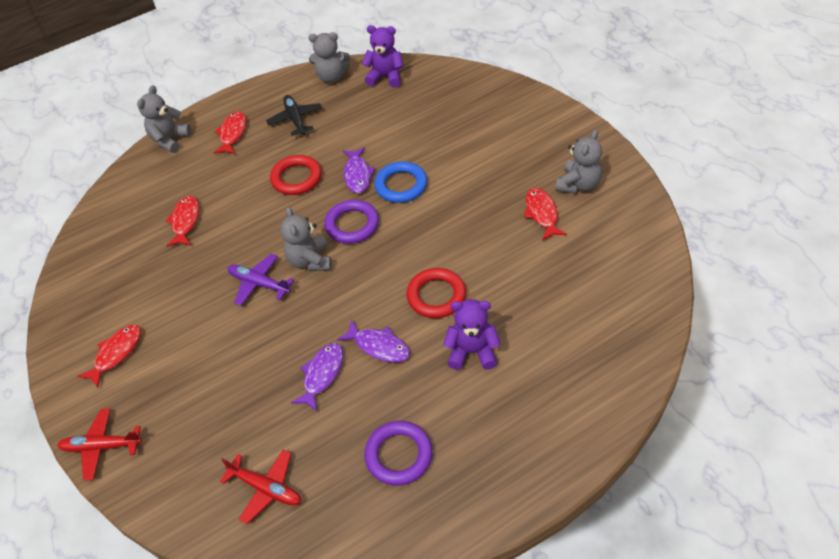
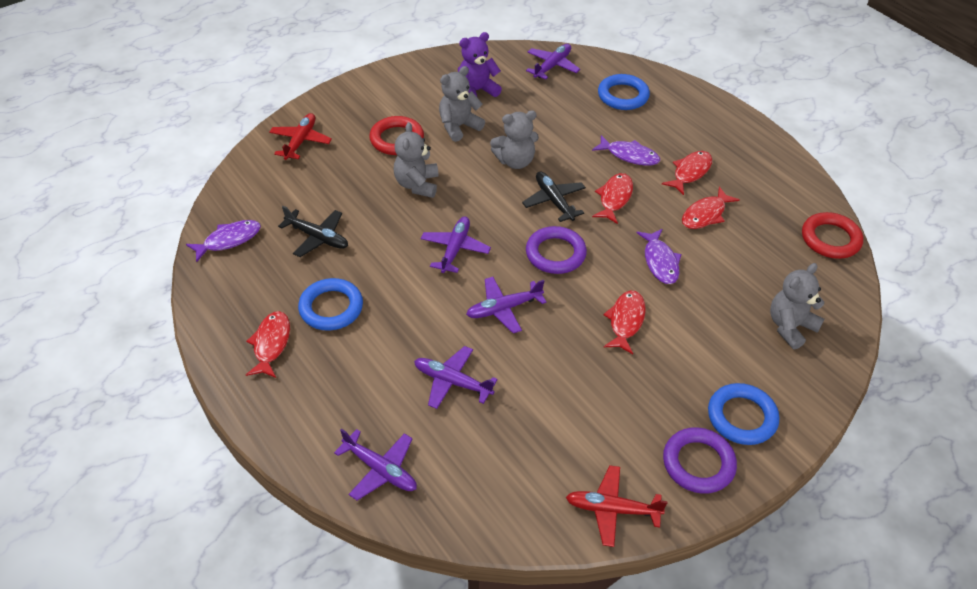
black plane: 1 -> 2
blue ring: 1 -> 3
purple plane: 1 -> 5
purple teddy bear: 2 -> 1
red fish: 4 -> 5

